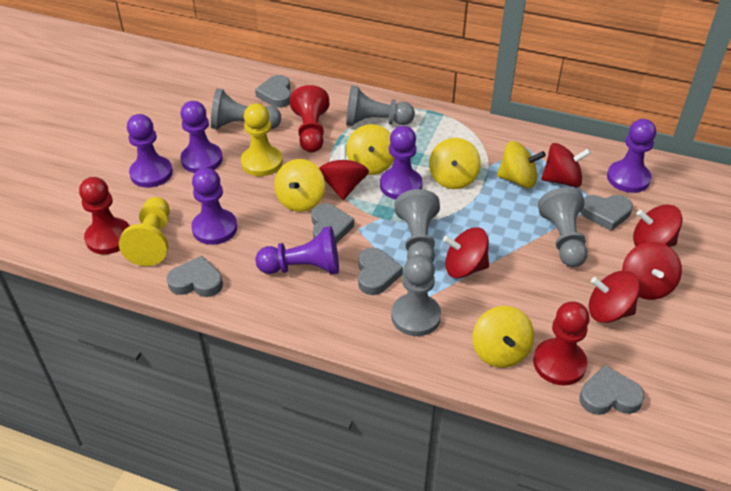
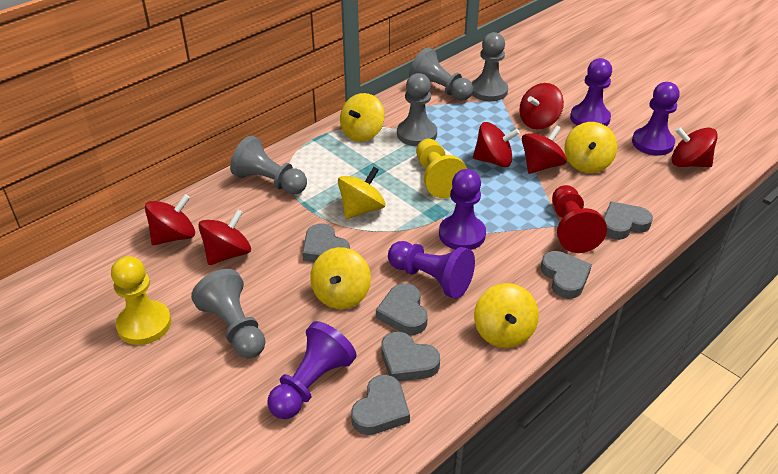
purple pawn: 6 -> 5
red pawn: 3 -> 1

